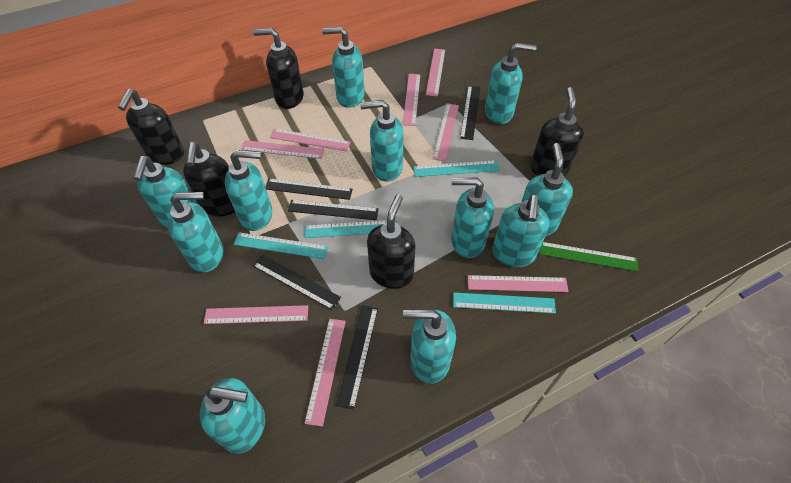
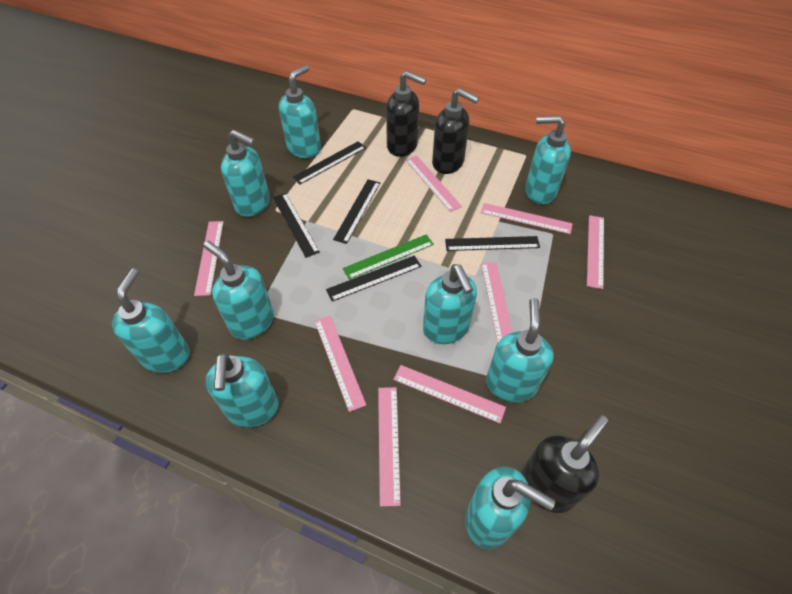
black soap dispenser: 5 -> 3
turquoise ruler: 4 -> 0
turquoise soap dispenser: 11 -> 9

